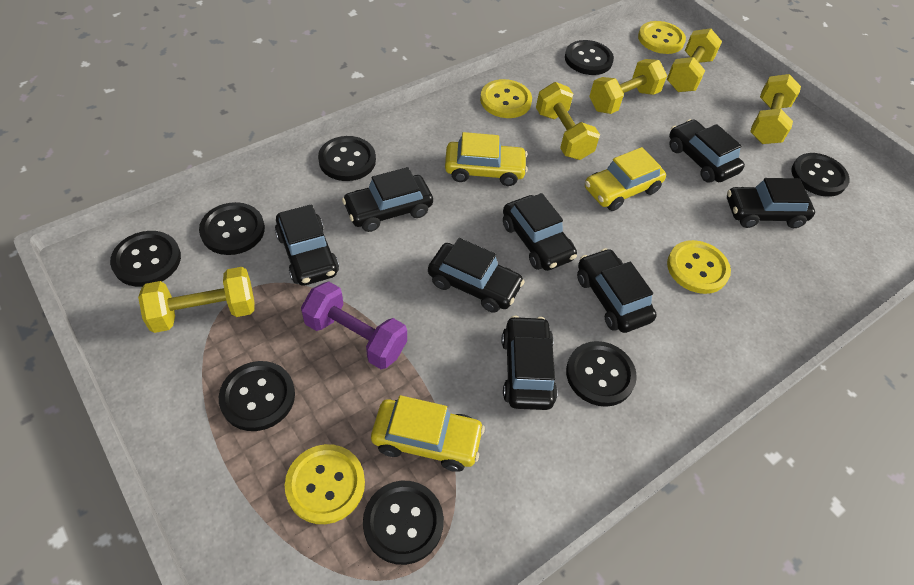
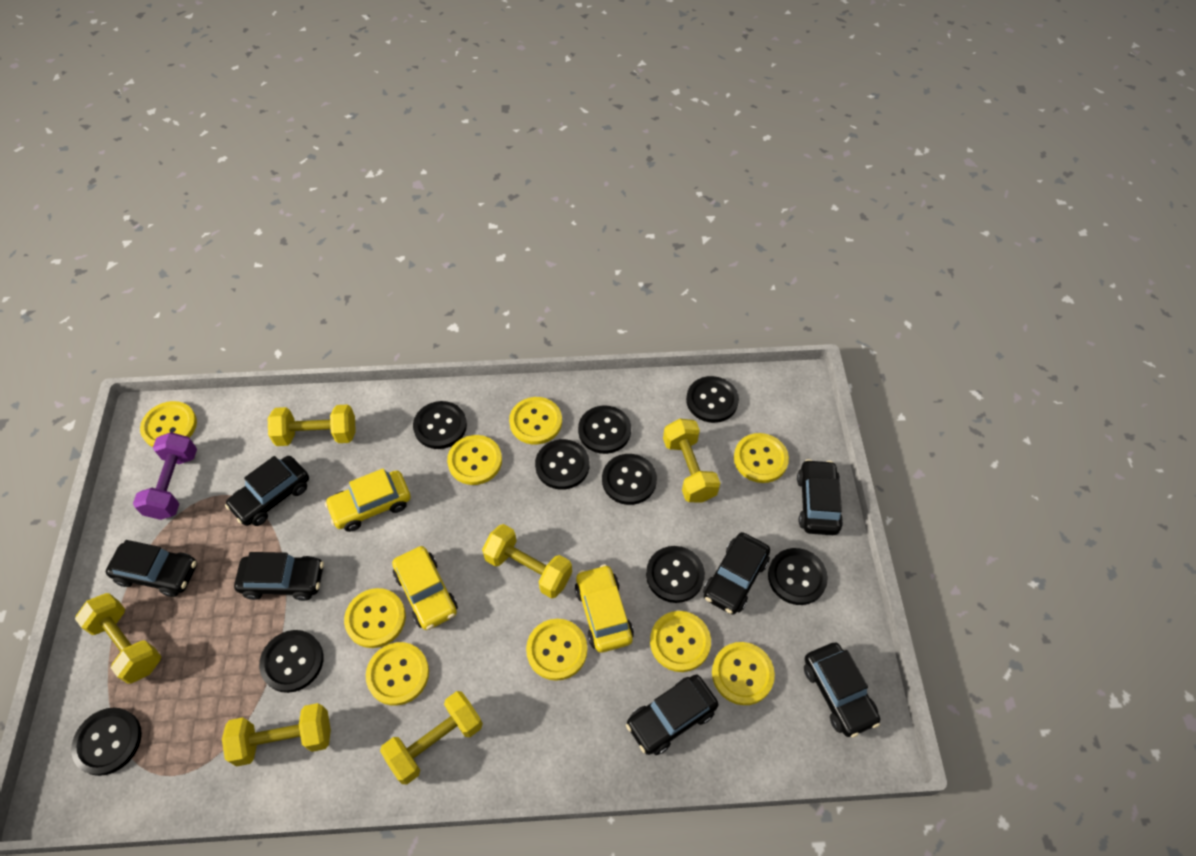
black button: 8 -> 9
black car: 8 -> 7
yellow button: 4 -> 9
yellow dumbbell: 5 -> 6

